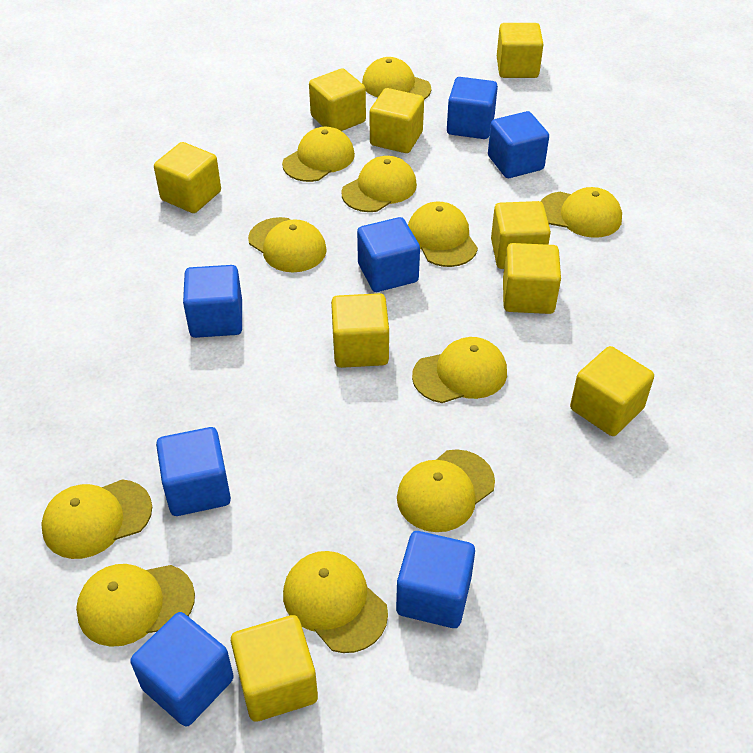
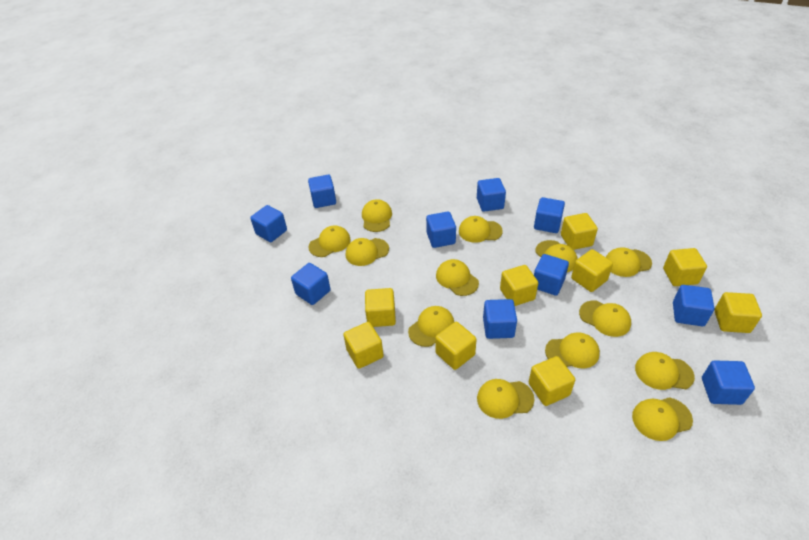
blue cube: 7 -> 10
yellow cap: 11 -> 13

